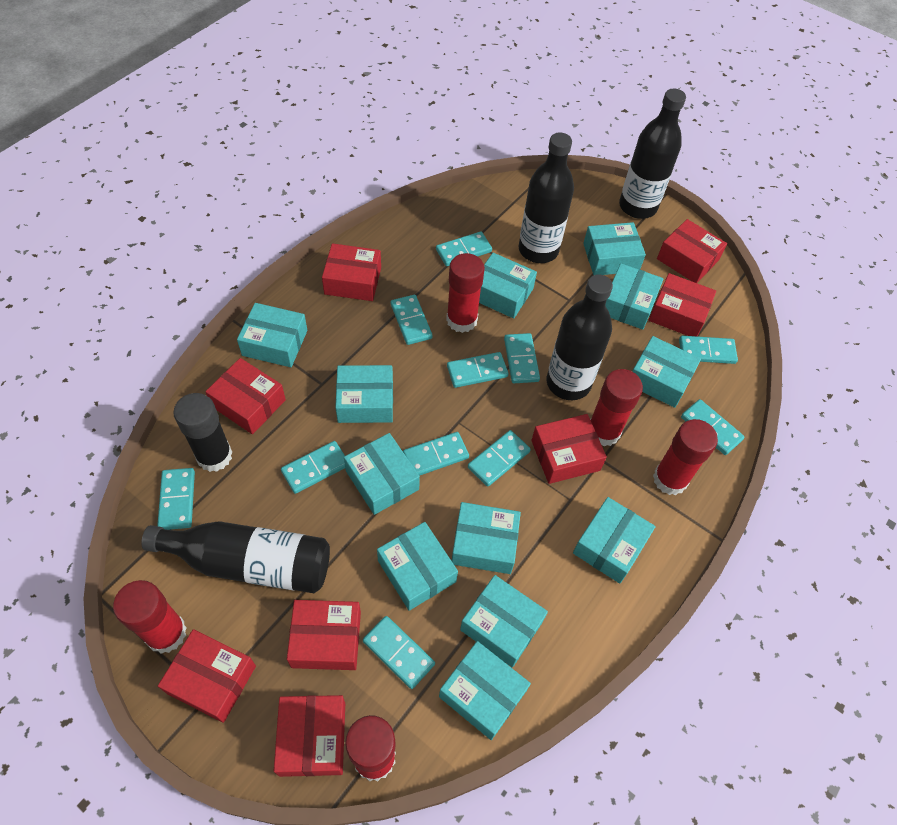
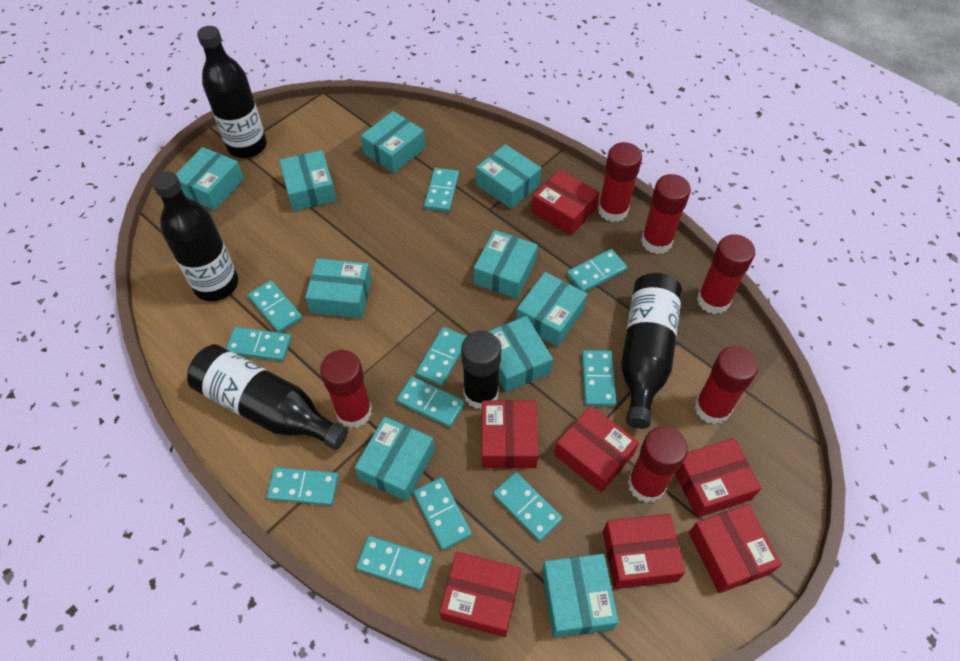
red box: 8 -> 7
red glue stick: 5 -> 6
turquoise box: 12 -> 10

